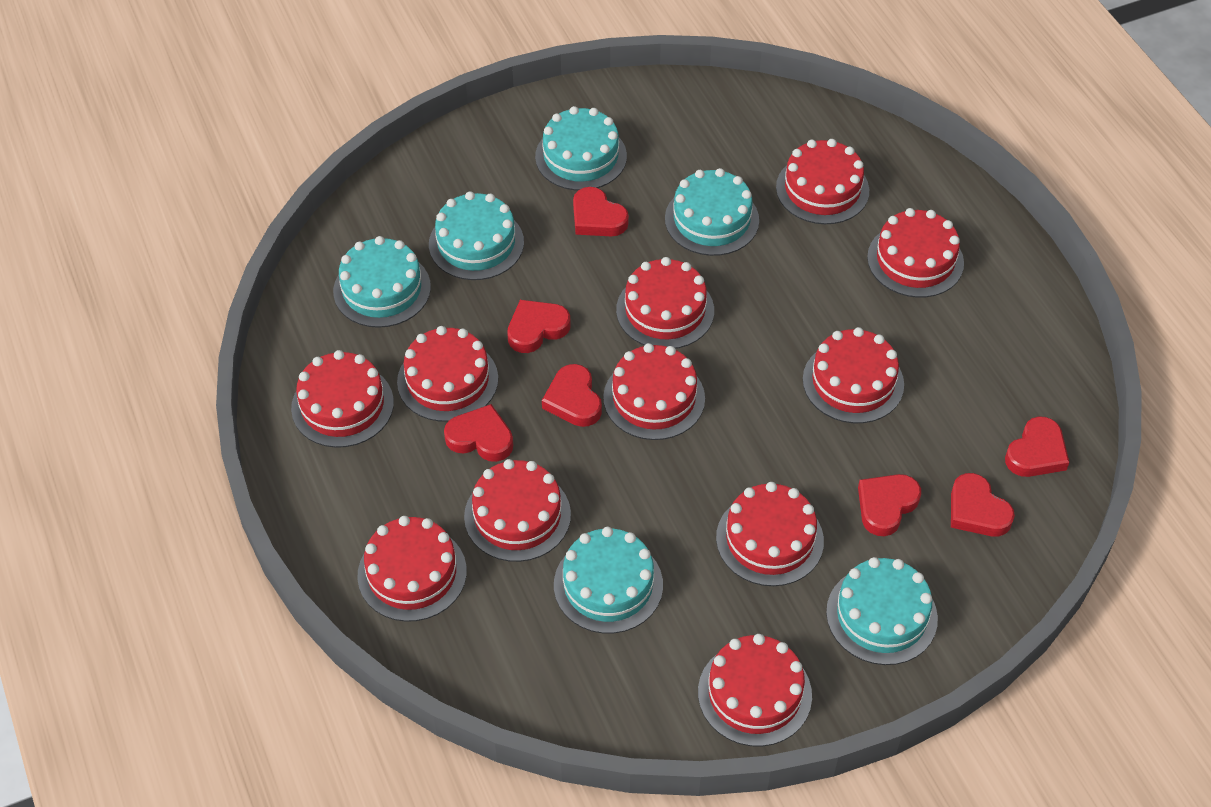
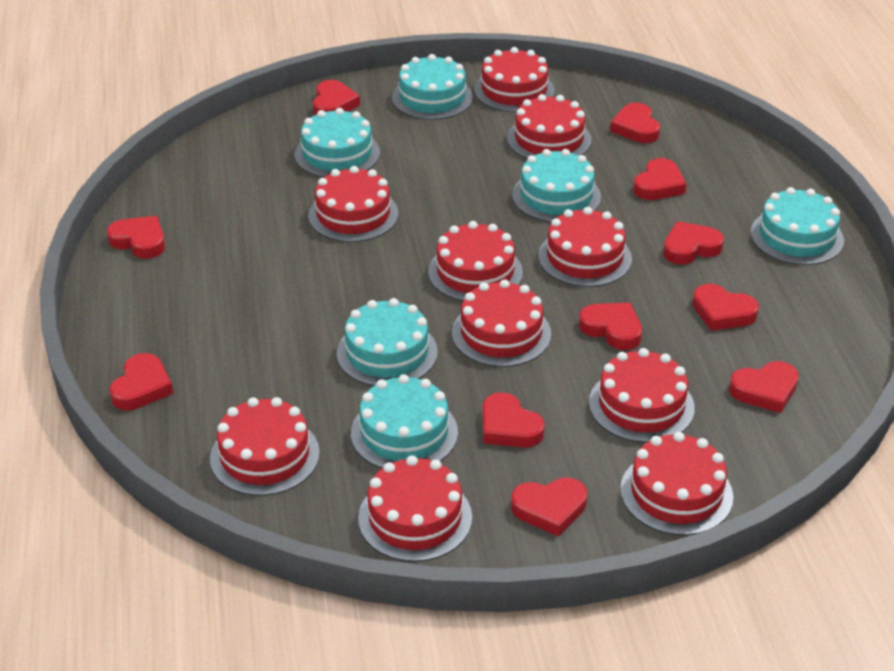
red cake: 11 -> 10
red heart: 7 -> 11

